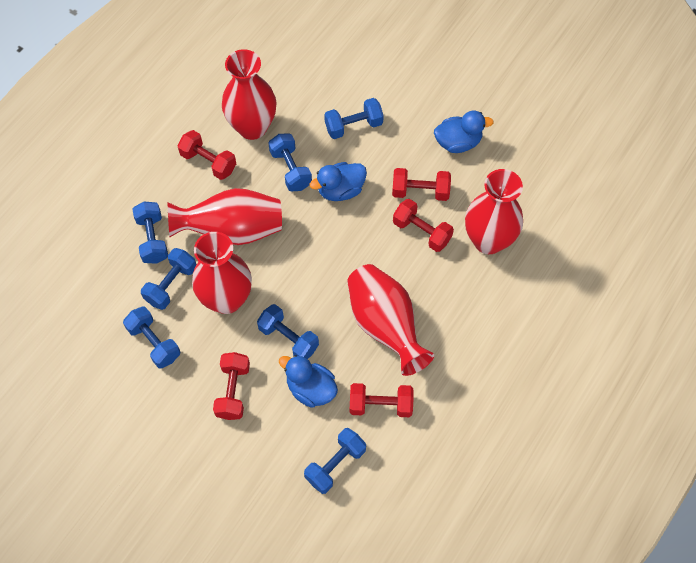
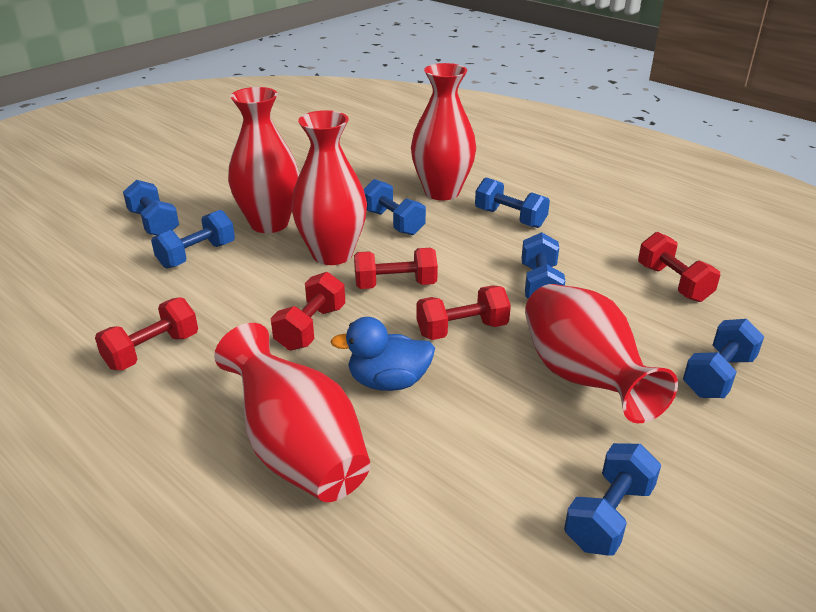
blue duck: 3 -> 1

